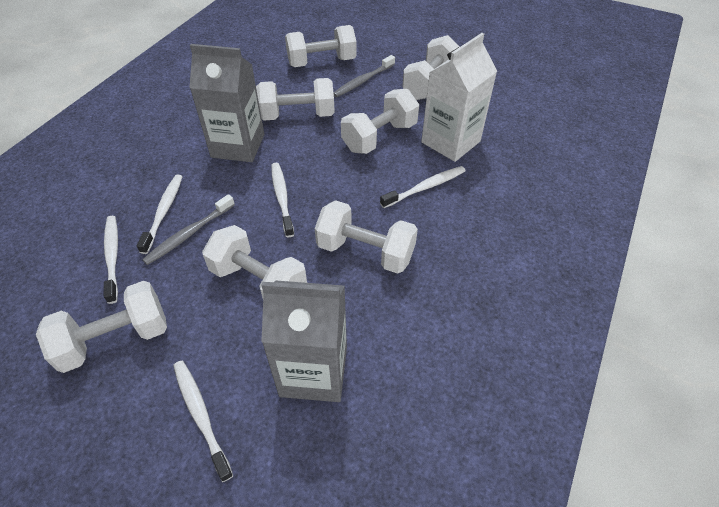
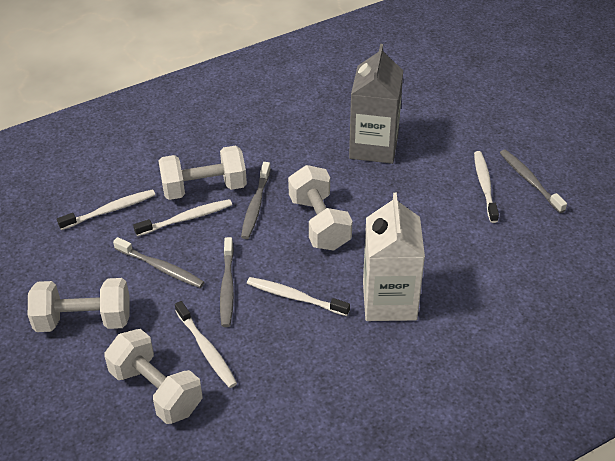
grey carton: 2 -> 1
grey toothbrush: 2 -> 4
white dumbbell: 7 -> 4

